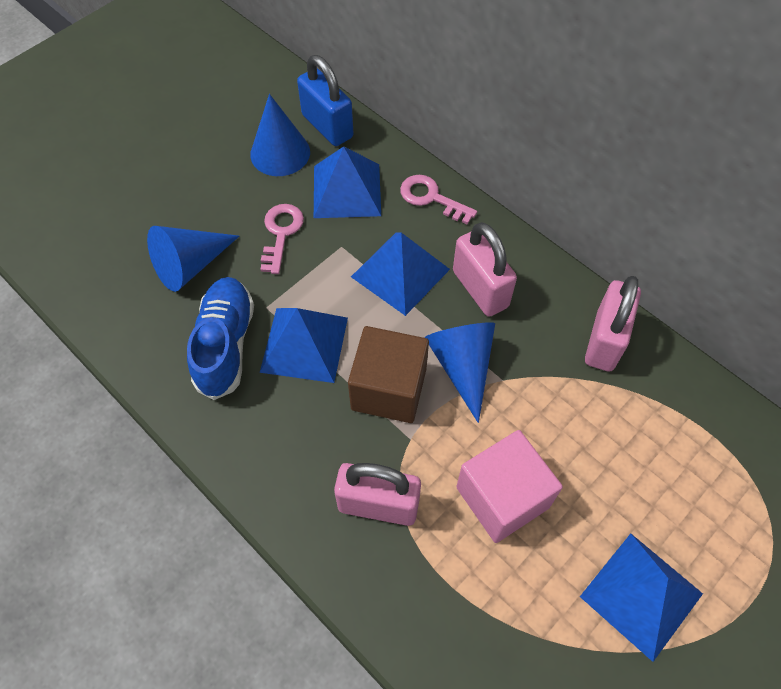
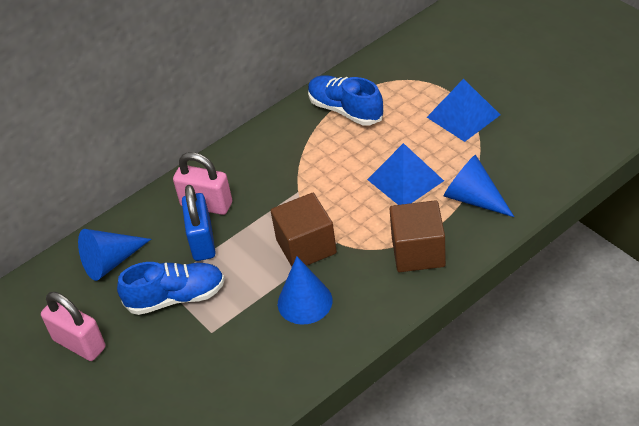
blue pyramid: 4 -> 2
blue shoe: 1 -> 2
brown cube: 1 -> 2
pink cube: 1 -> 0
pink key: 2 -> 0
pink padlock: 3 -> 2

